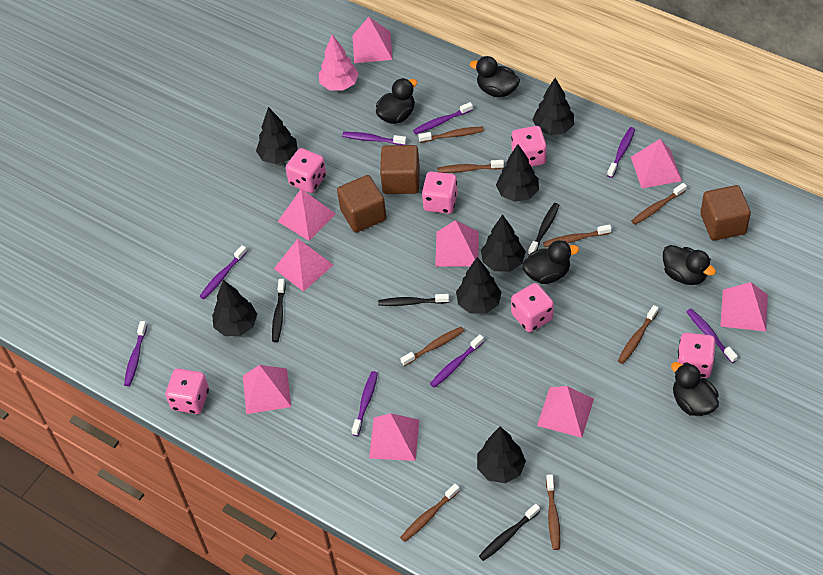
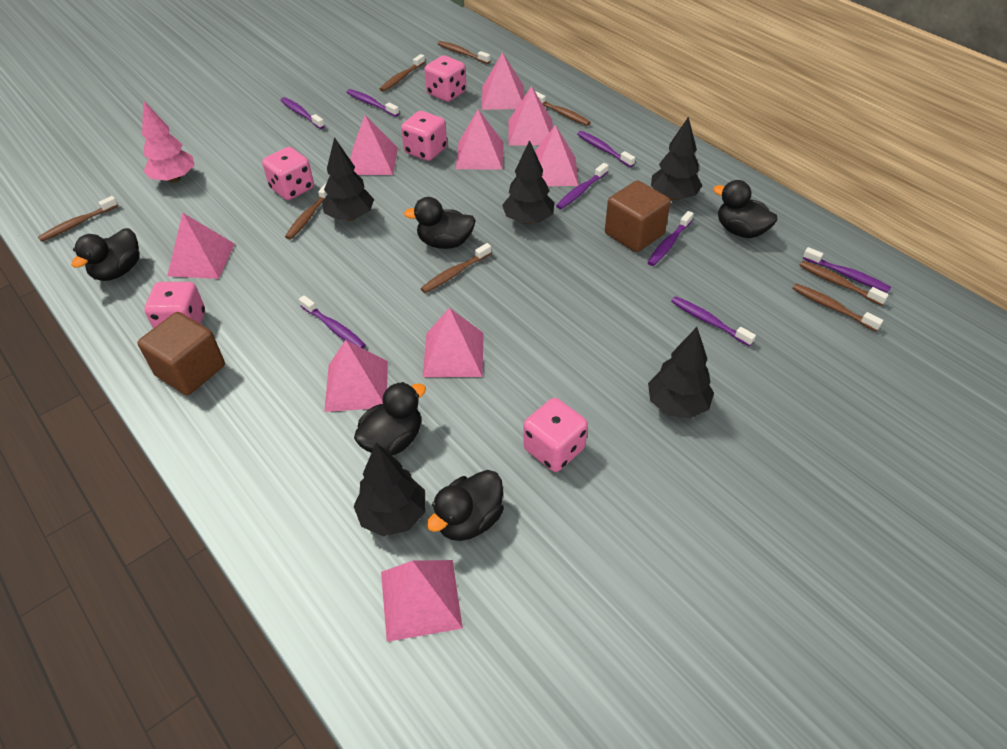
black toothbrush: 4 -> 0
black tree: 7 -> 5
brown cube: 3 -> 2
pink dice: 6 -> 5

